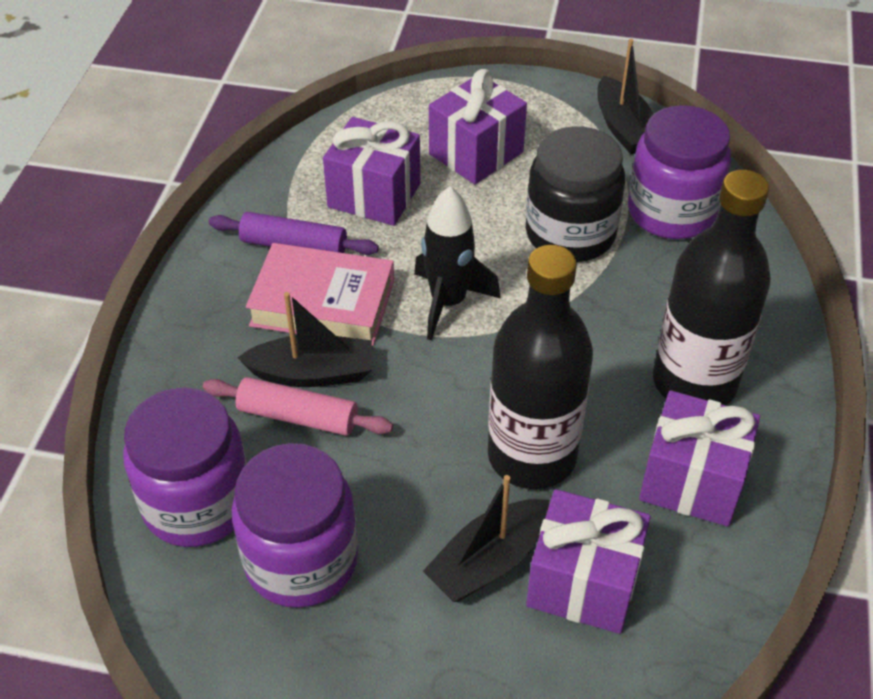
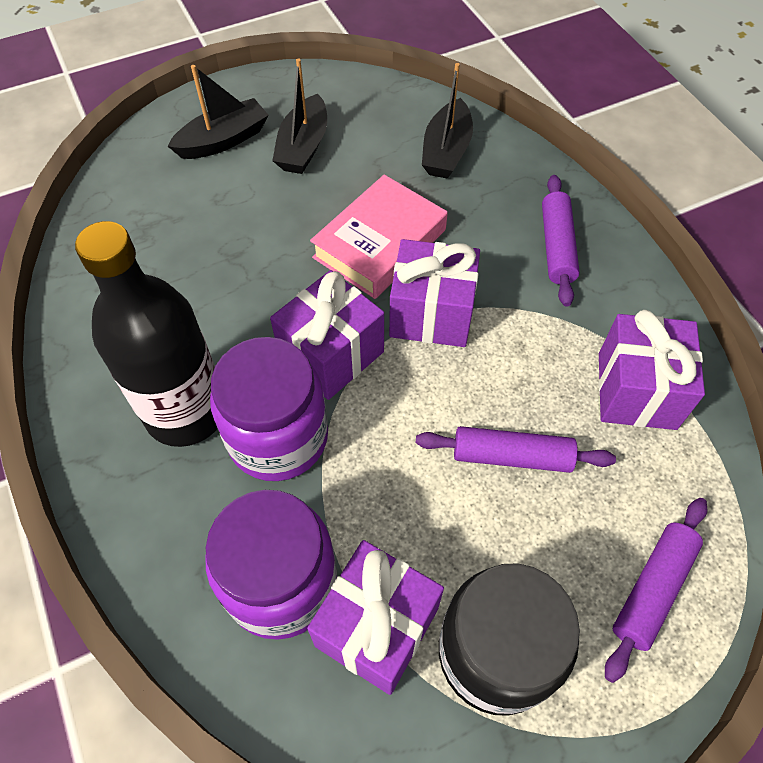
black bottle: 2 -> 1
black rocket: 1 -> 0
pink rolling pin: 1 -> 0
purple jar: 3 -> 2
purple rolling pin: 1 -> 3

